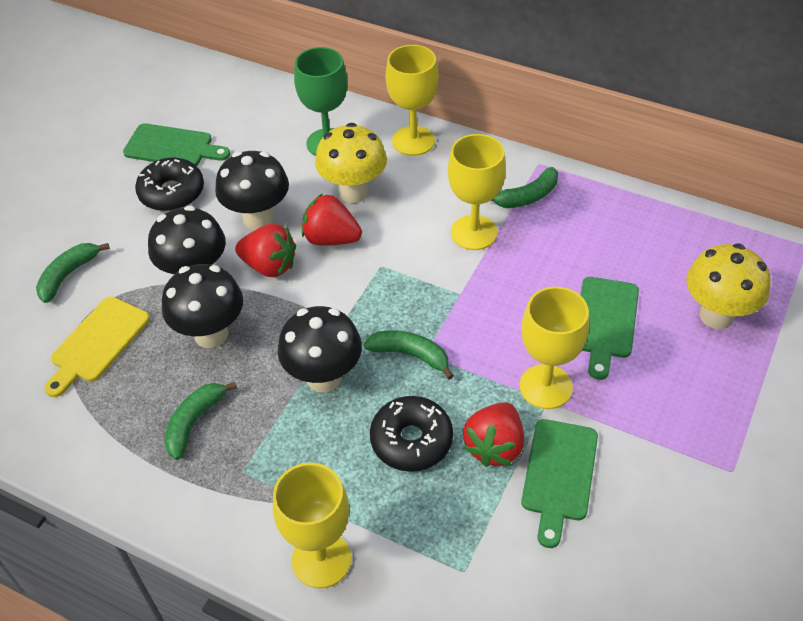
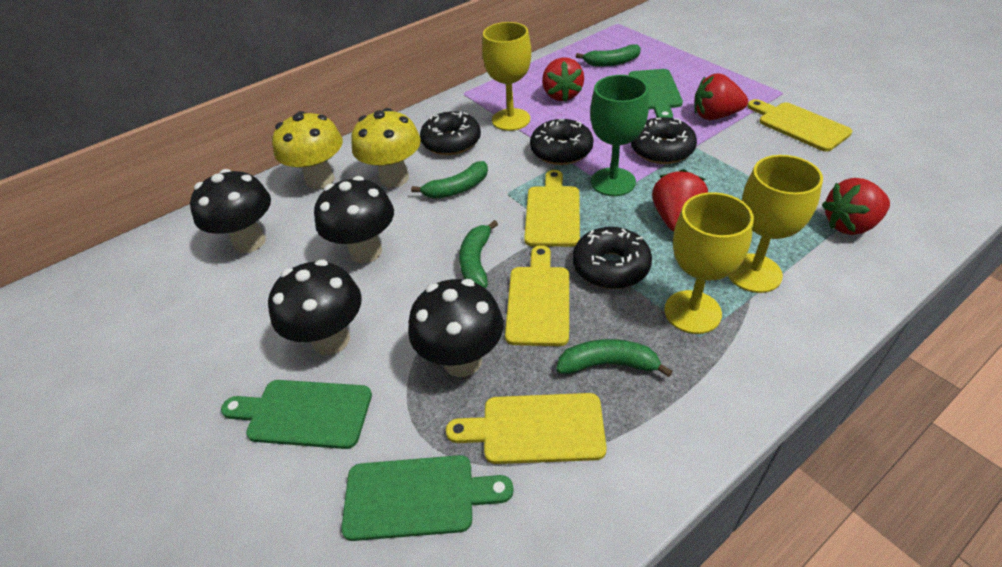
black donut: 2 -> 4
red strawberry: 3 -> 4
yellow cutting board: 1 -> 4
yellow goblet: 4 -> 3

